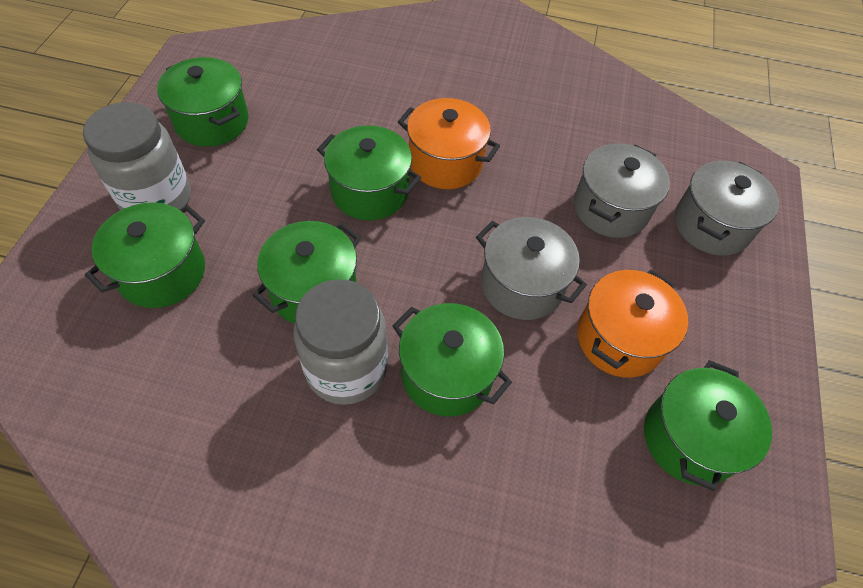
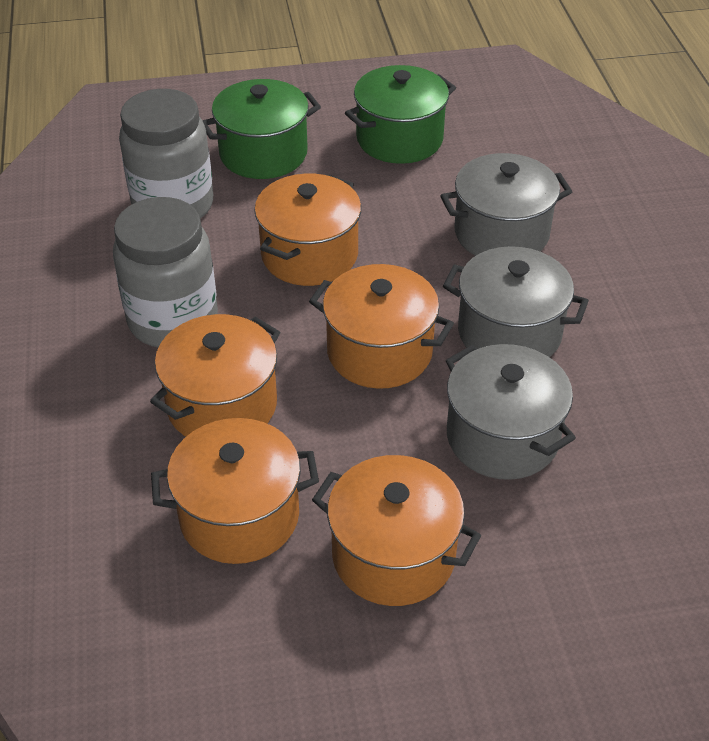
green pot: 6 -> 2
orange pot: 2 -> 5

